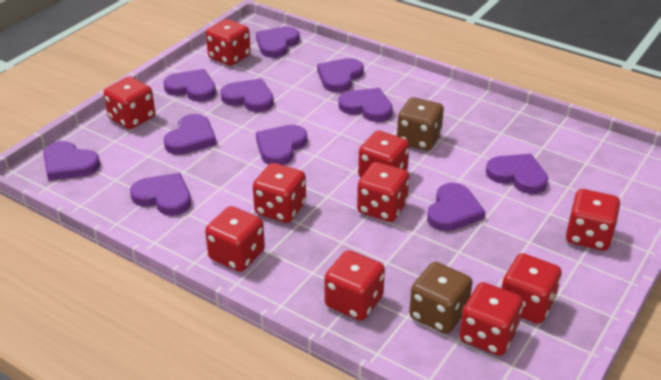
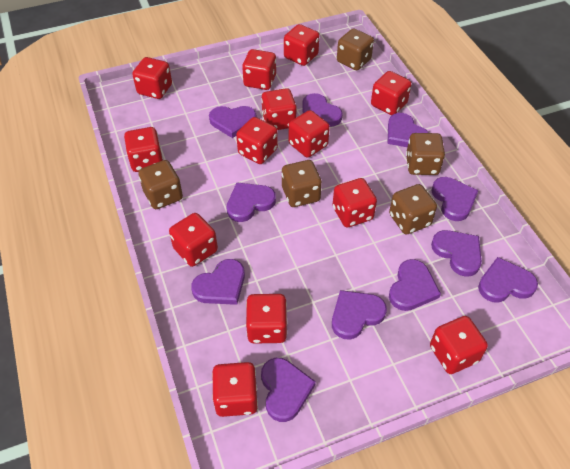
brown dice: 2 -> 5
red dice: 10 -> 13

